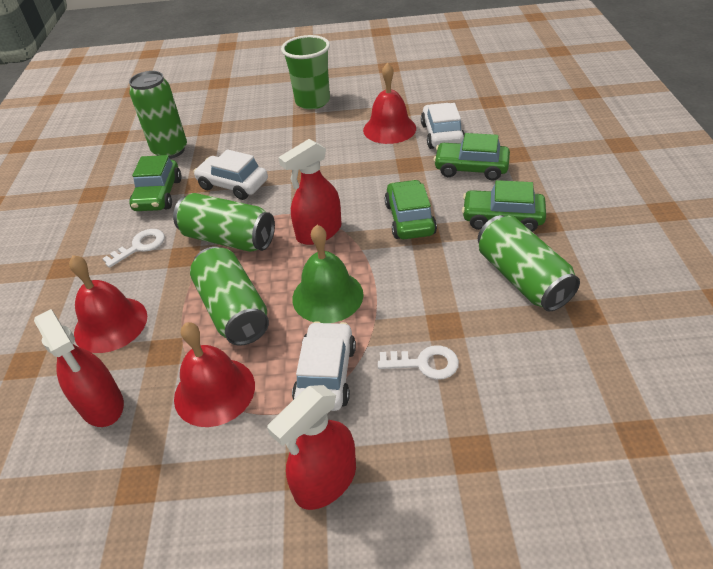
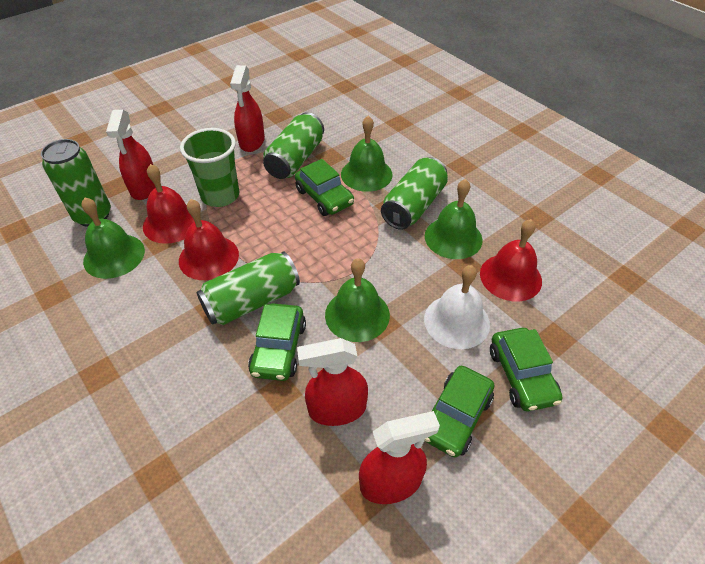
green bell: 1 -> 4
red spray bottle: 3 -> 4
white bell: 0 -> 1
white car: 3 -> 0
white key: 2 -> 0

